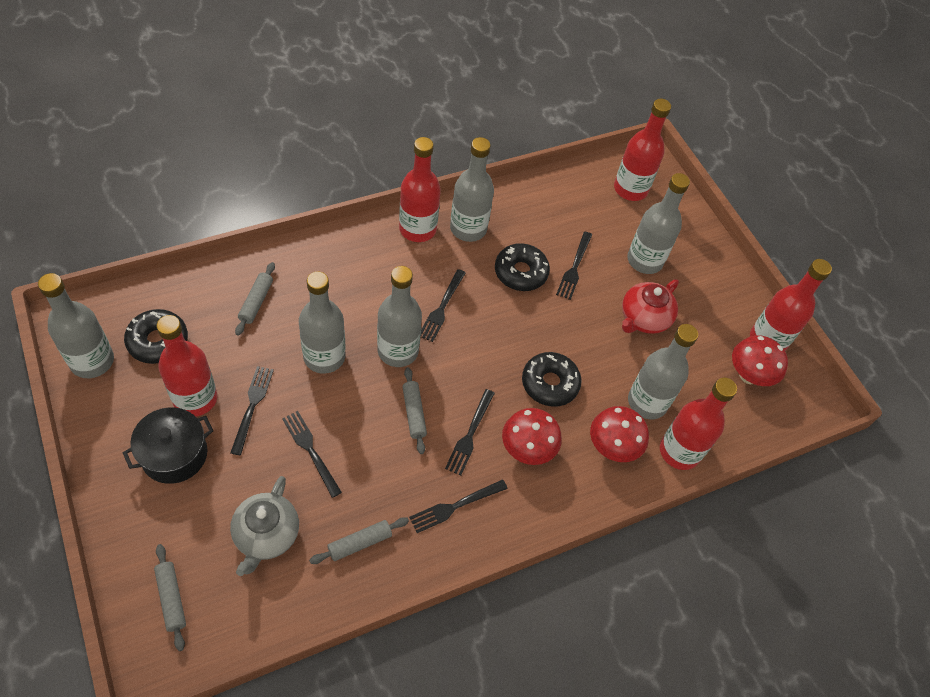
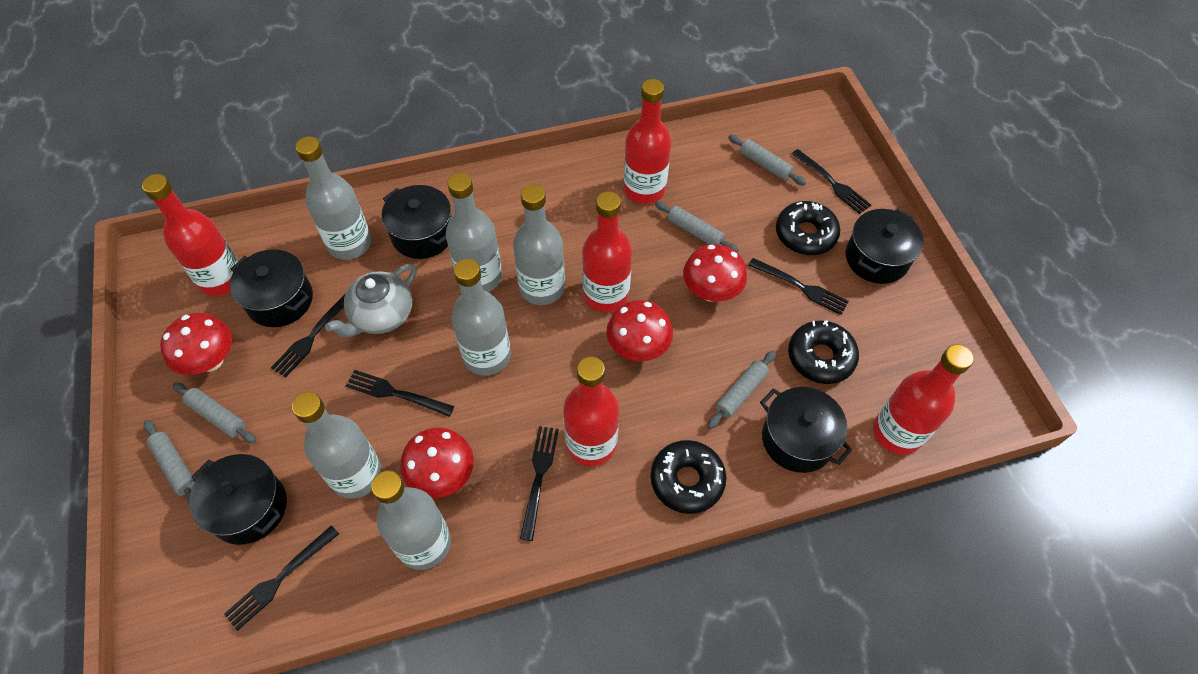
black pot: 1 -> 5
grey rolling pin: 4 -> 5
red mushroom: 3 -> 4
red teapot: 1 -> 0

